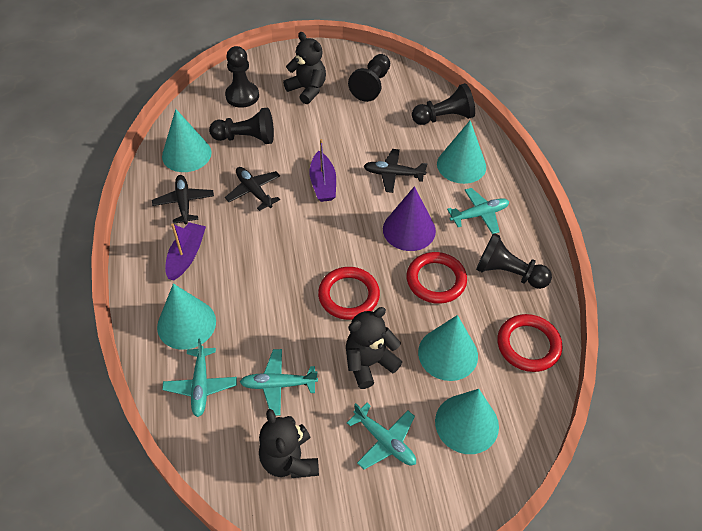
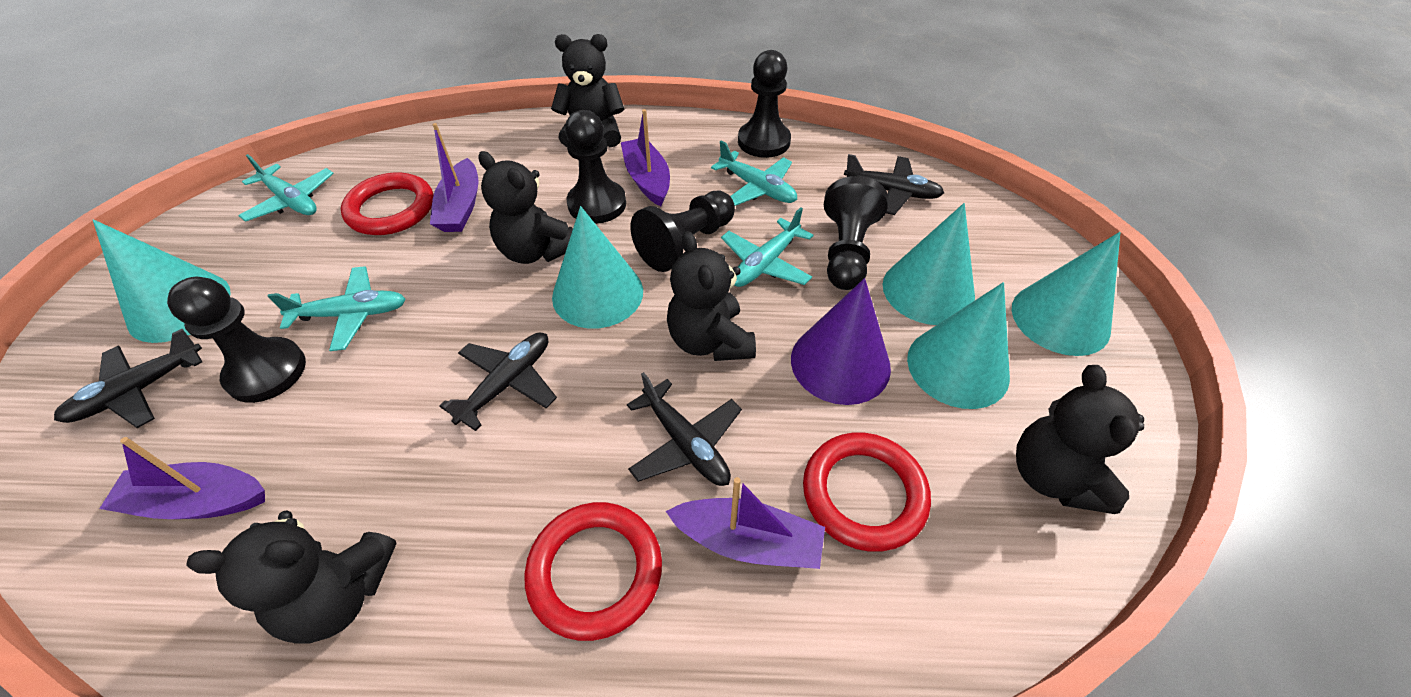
black plane: 3 -> 4
black teddy bear: 3 -> 5
purple boat: 2 -> 4

